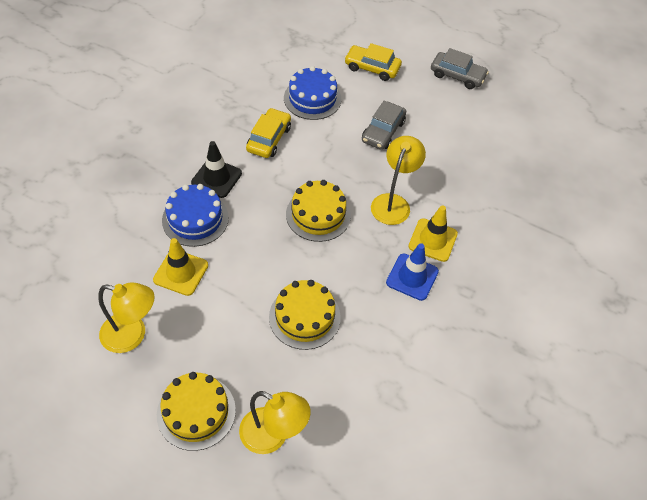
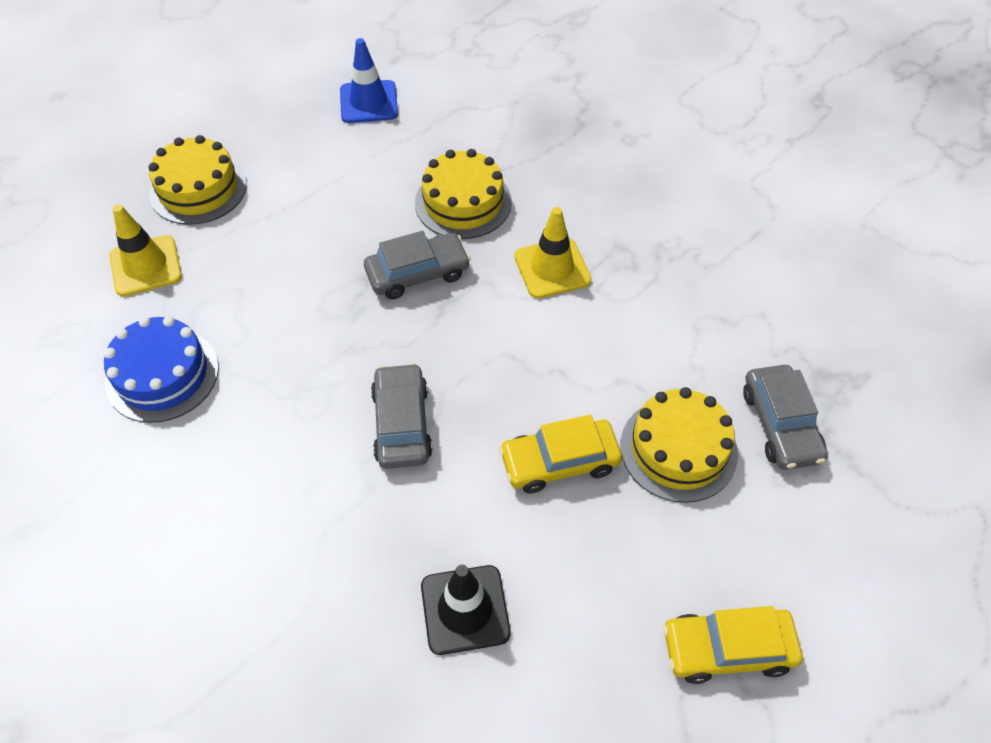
blue cake: 2 -> 1
grey car: 2 -> 3
yellow lamp: 3 -> 0

